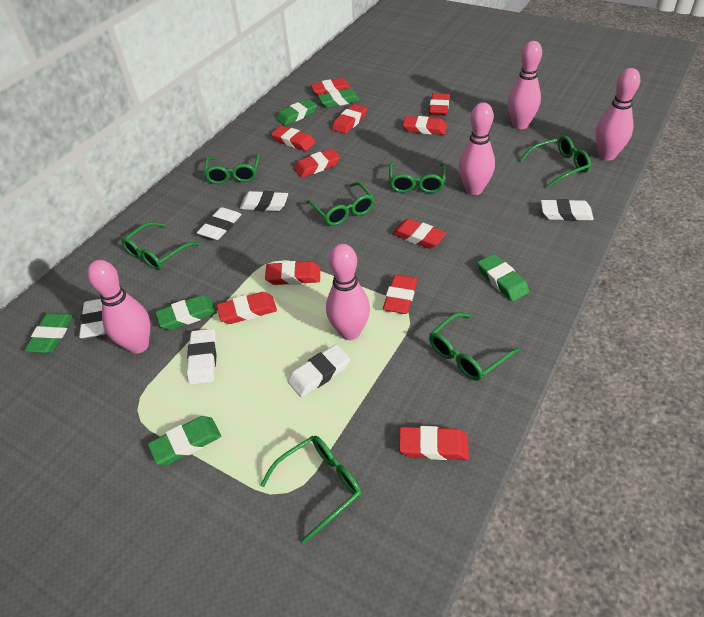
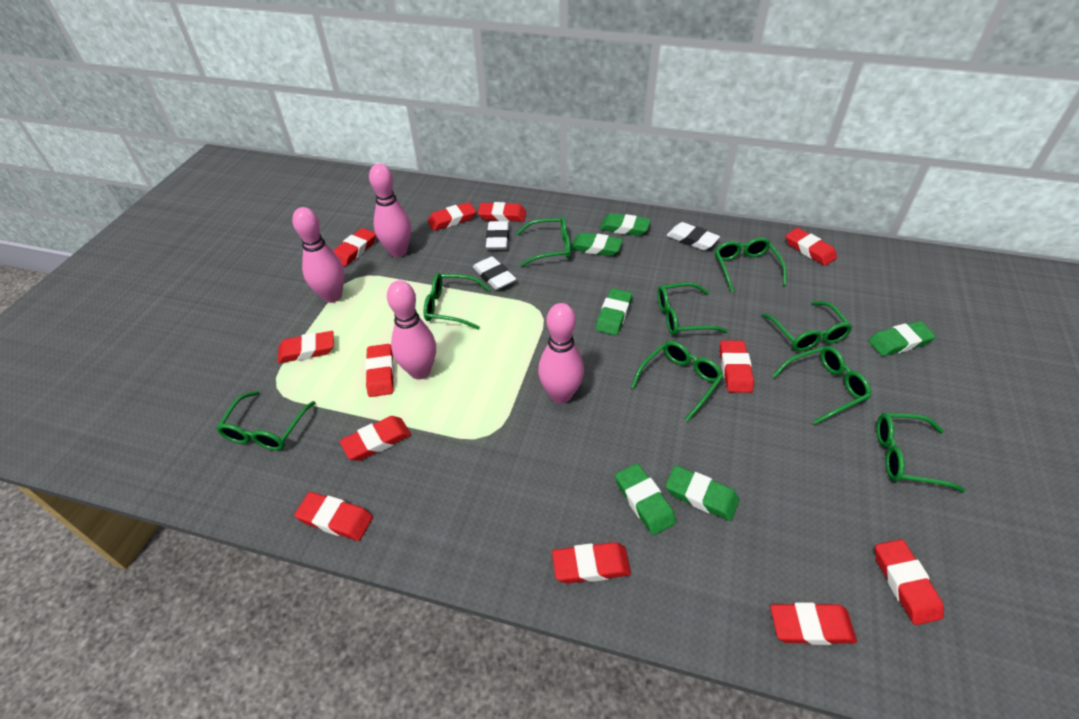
green glasses: 7 -> 9
pink bowling pin: 5 -> 4
red eraser: 11 -> 12
white eraser: 6 -> 3

